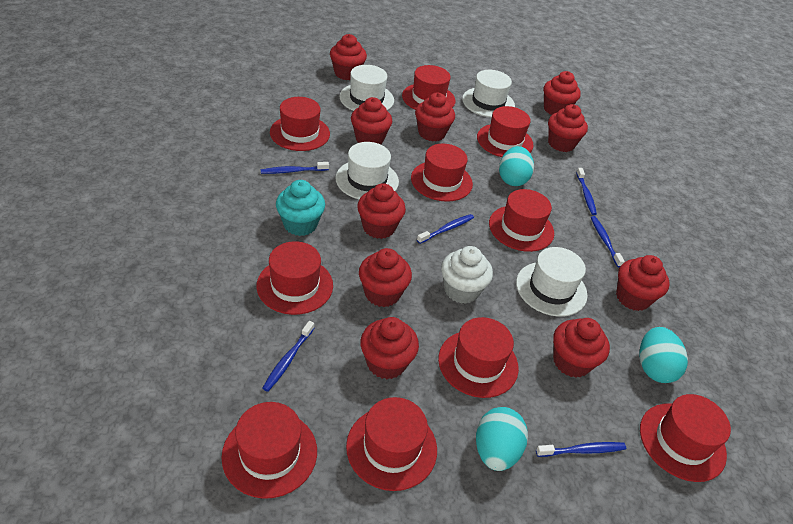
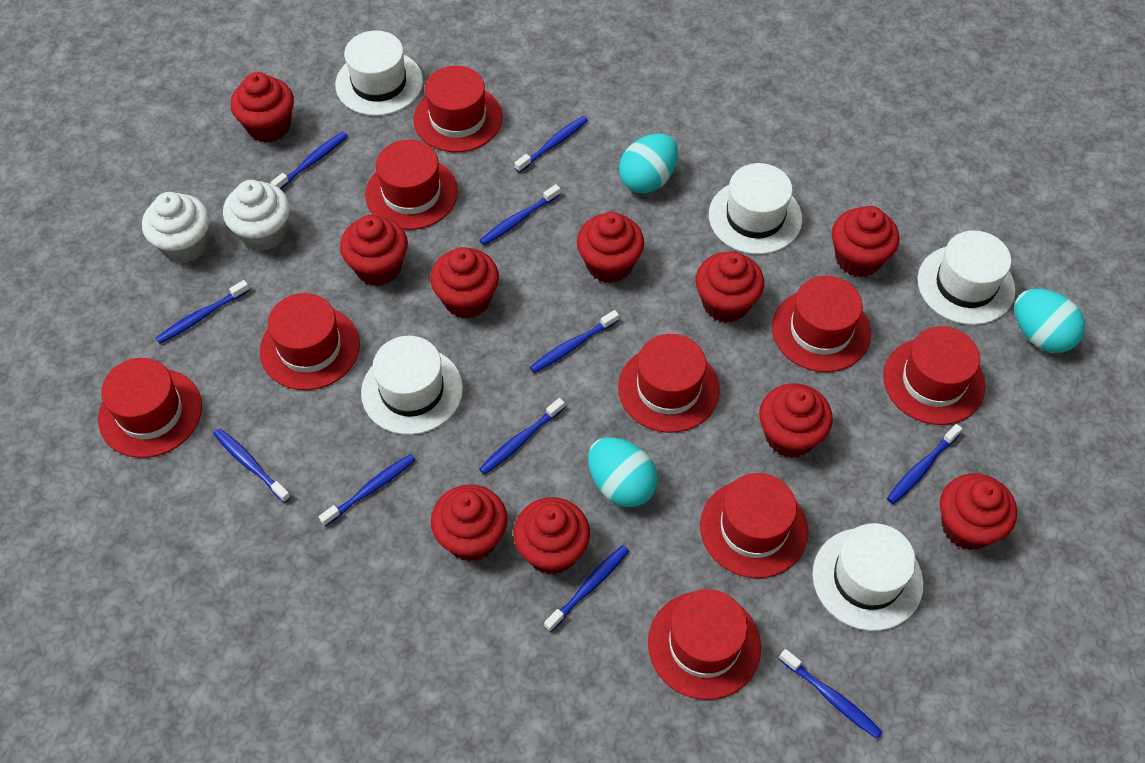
blue toothbrush: 6 -> 11
red hat: 10 -> 9
turquoise cupcake: 1 -> 0
white cupcake: 1 -> 2
white hat: 4 -> 5

